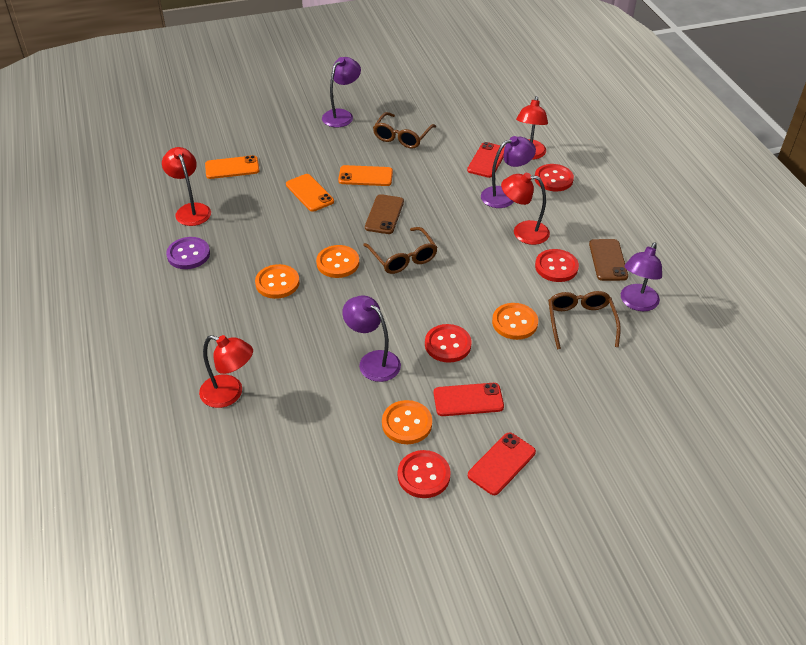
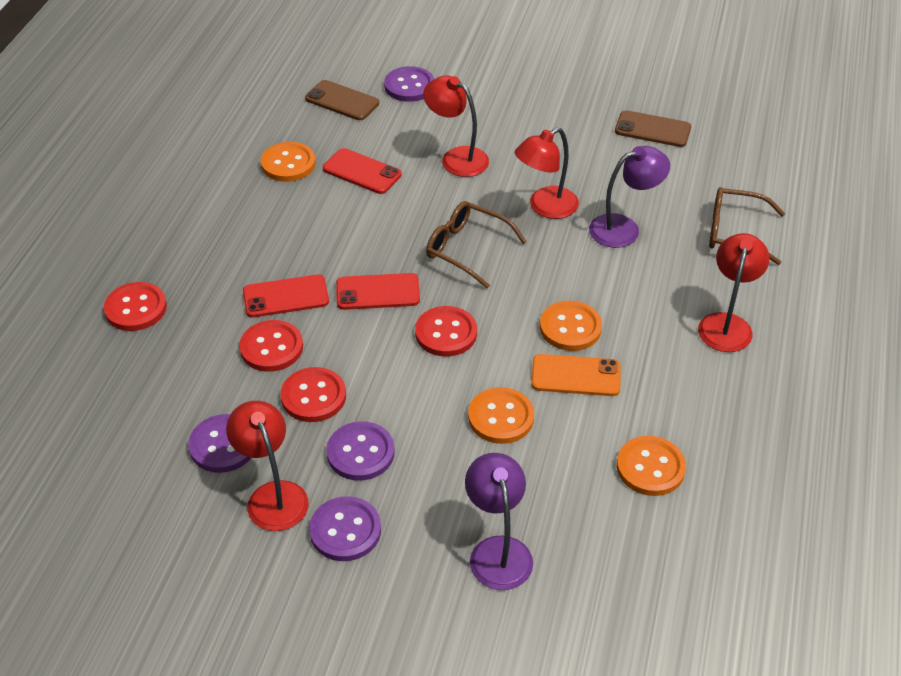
brown glasses: 3 -> 2
orange phone: 3 -> 1
purple button: 1 -> 4
purple lamp: 4 -> 2

